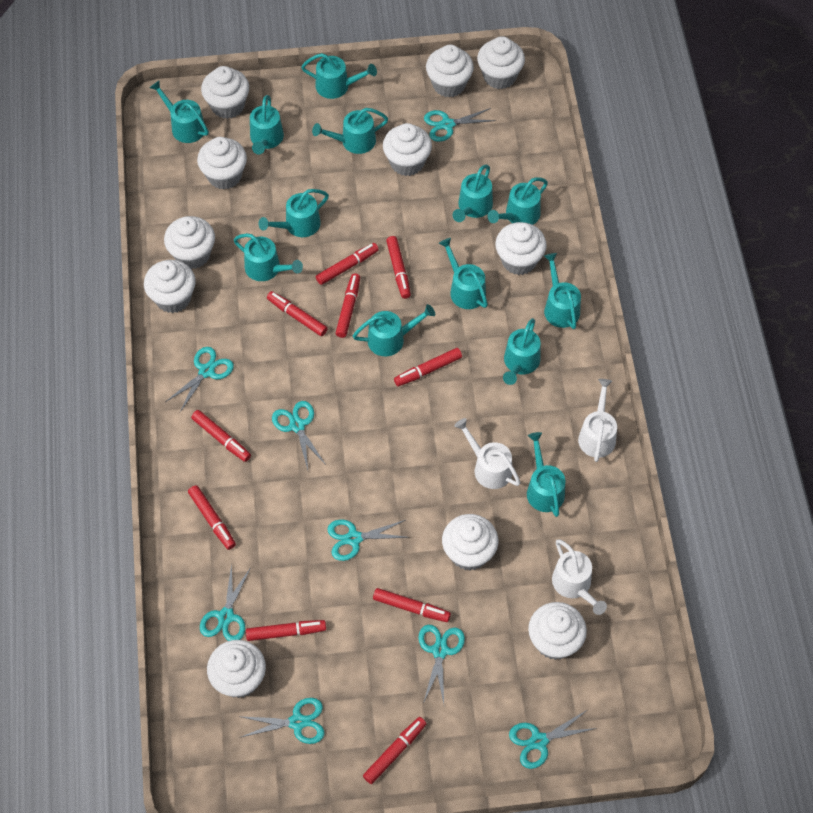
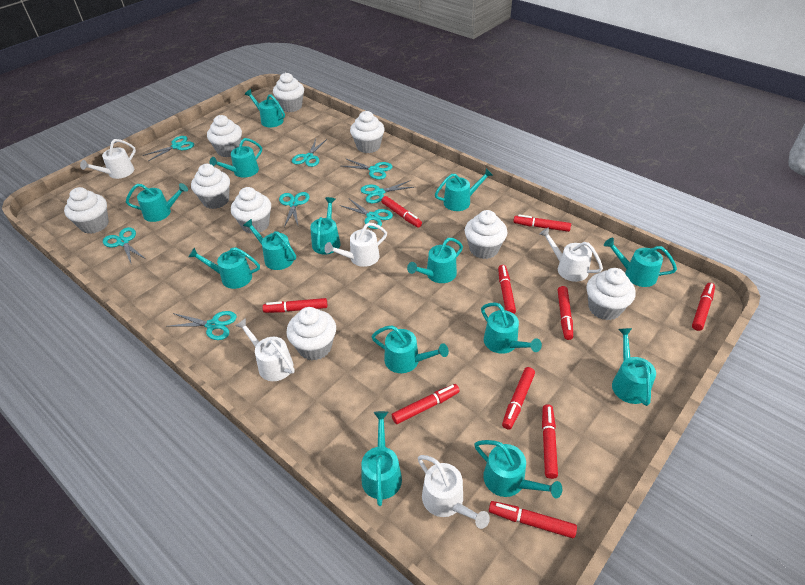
turquoise watering can: 13 -> 14
white cupcake: 11 -> 9
white watering can: 3 -> 5

